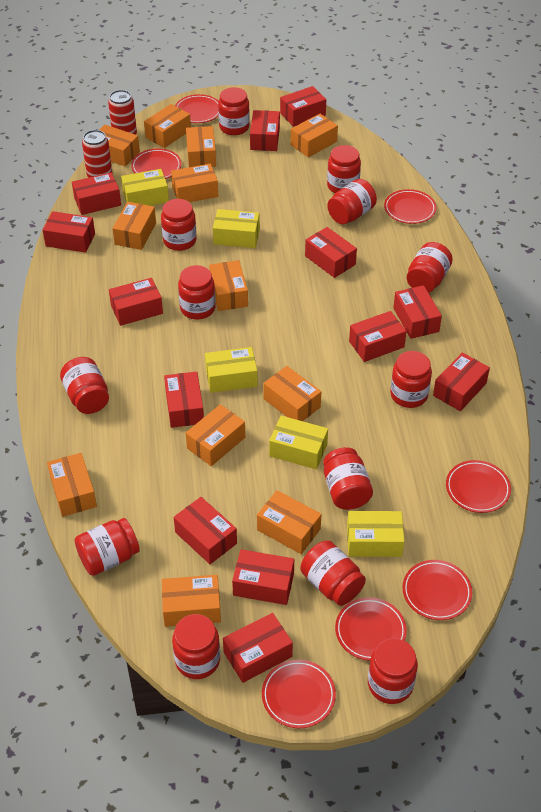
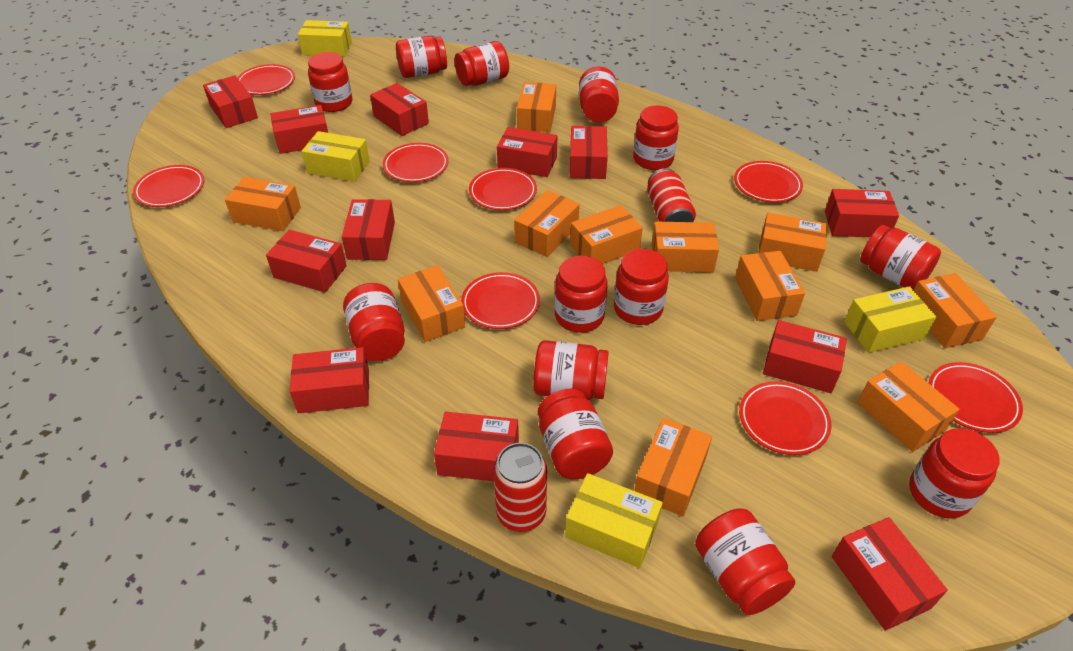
orange box: 12 -> 11
red box: 13 -> 12
red plate: 7 -> 8
yellow box: 5 -> 4

